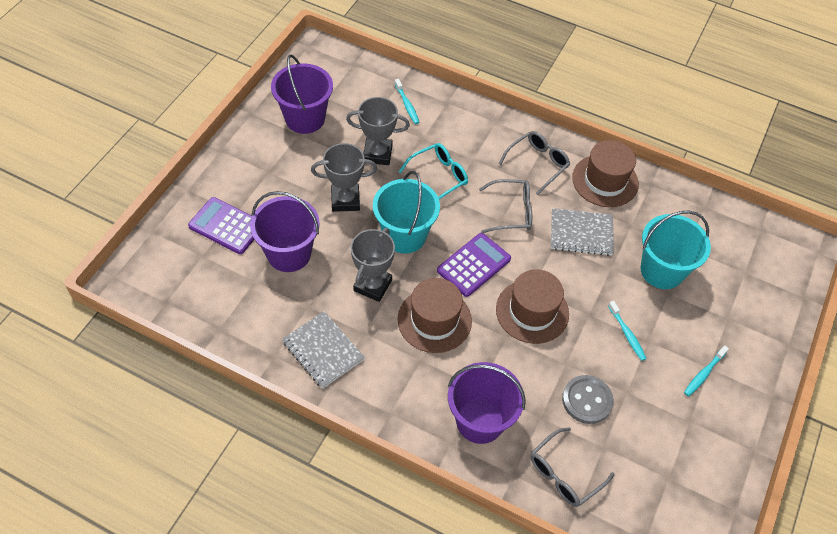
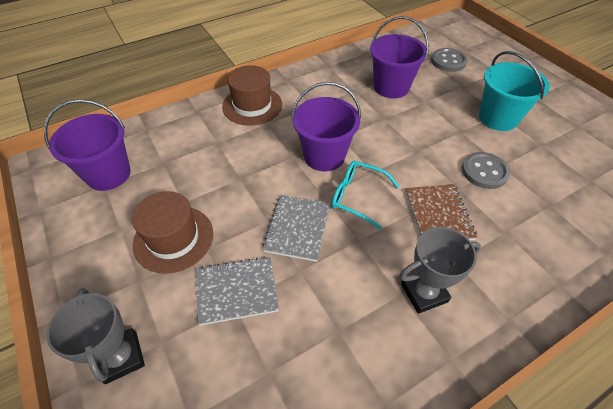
brown hat: 3 -> 2
brown notebook: 0 -> 1
grey button: 1 -> 2
grey glasses: 3 -> 0
grey trophy: 3 -> 2
purple calculator: 2 -> 0
turquoise bucket: 2 -> 1
turquoise toothbrush: 3 -> 0

